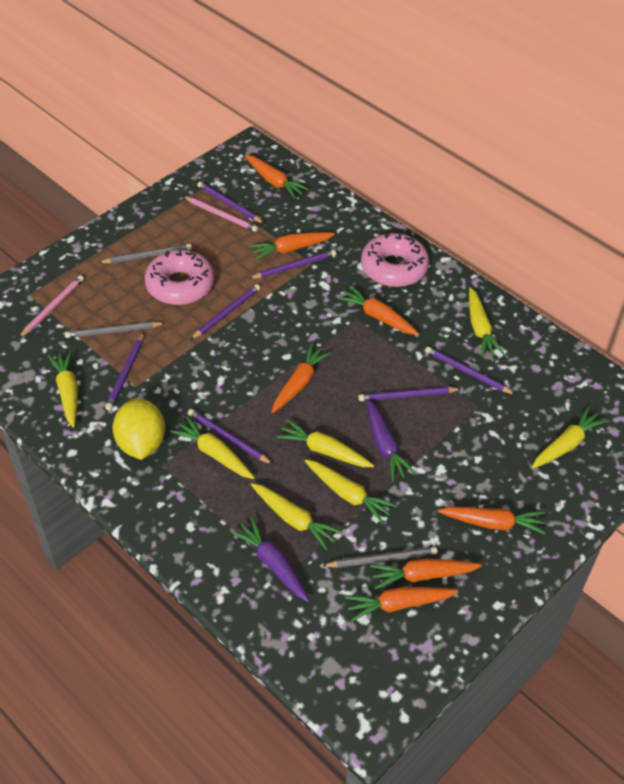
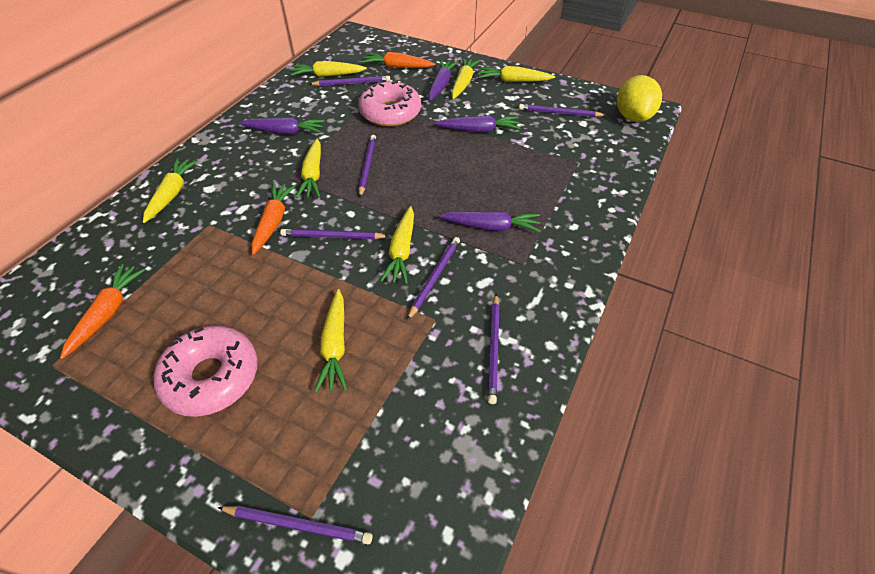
grey pencil: 3 -> 0
orange carrot: 7 -> 3
pink pencil: 2 -> 0
purple carrot: 2 -> 4

